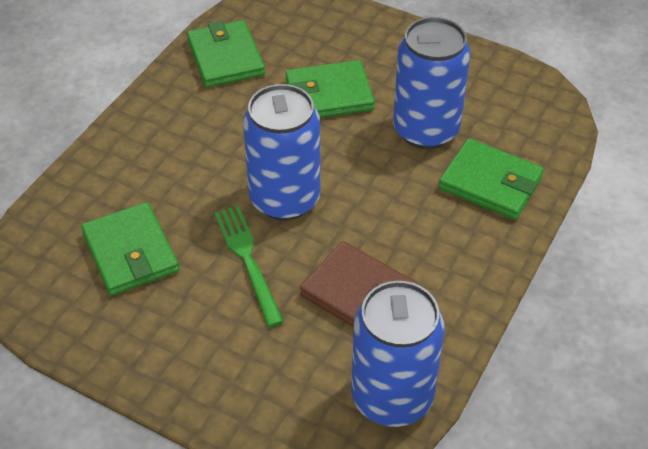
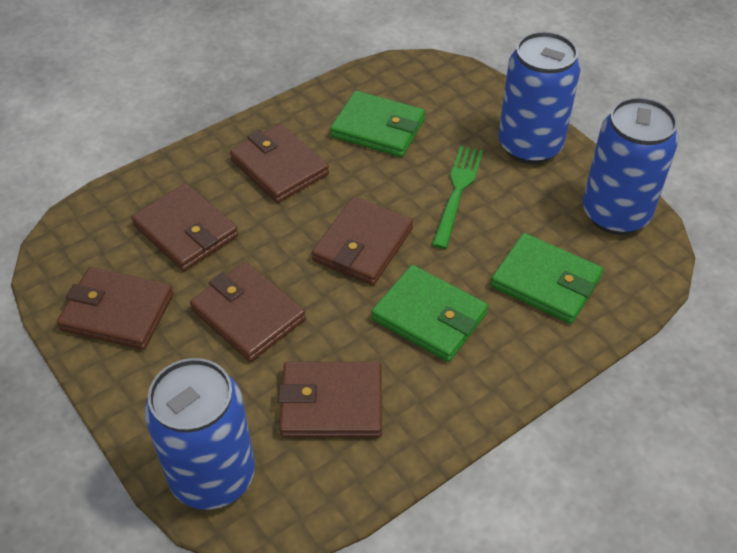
brown wallet: 1 -> 6
green wallet: 4 -> 3

